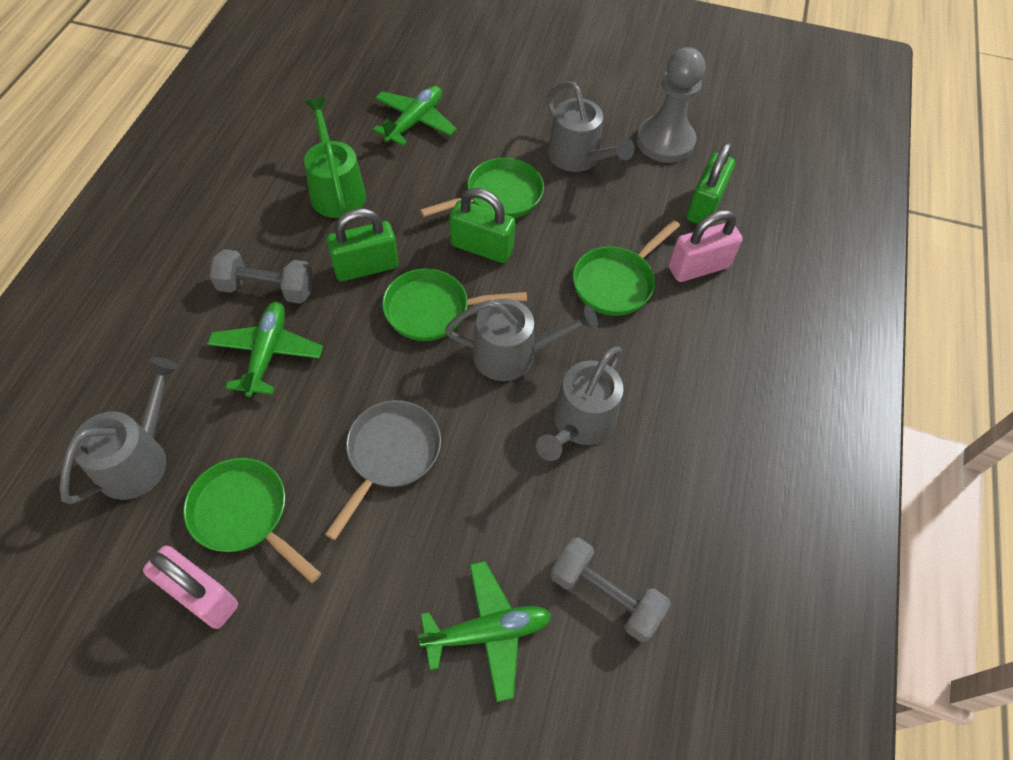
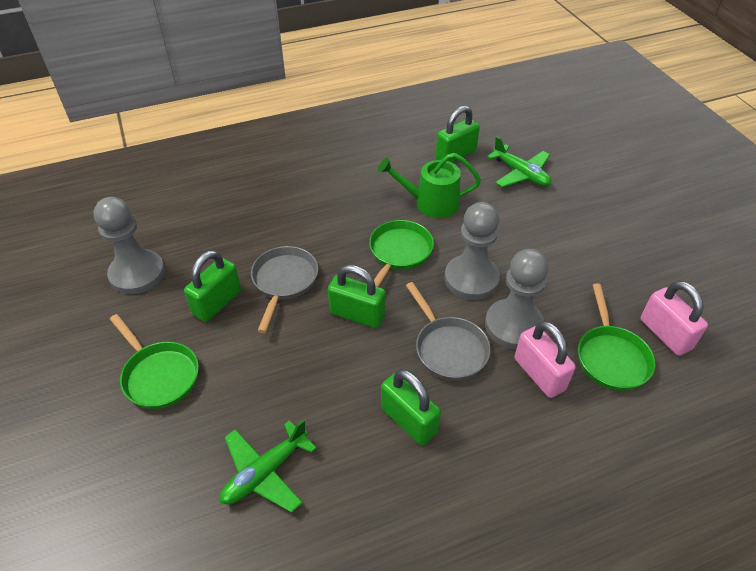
green padlock: 3 -> 4
green pan: 4 -> 3
green plane: 3 -> 2
grey dumbbell: 2 -> 0
grey pan: 1 -> 2
grey pawn: 1 -> 3
grey watering can: 4 -> 0

